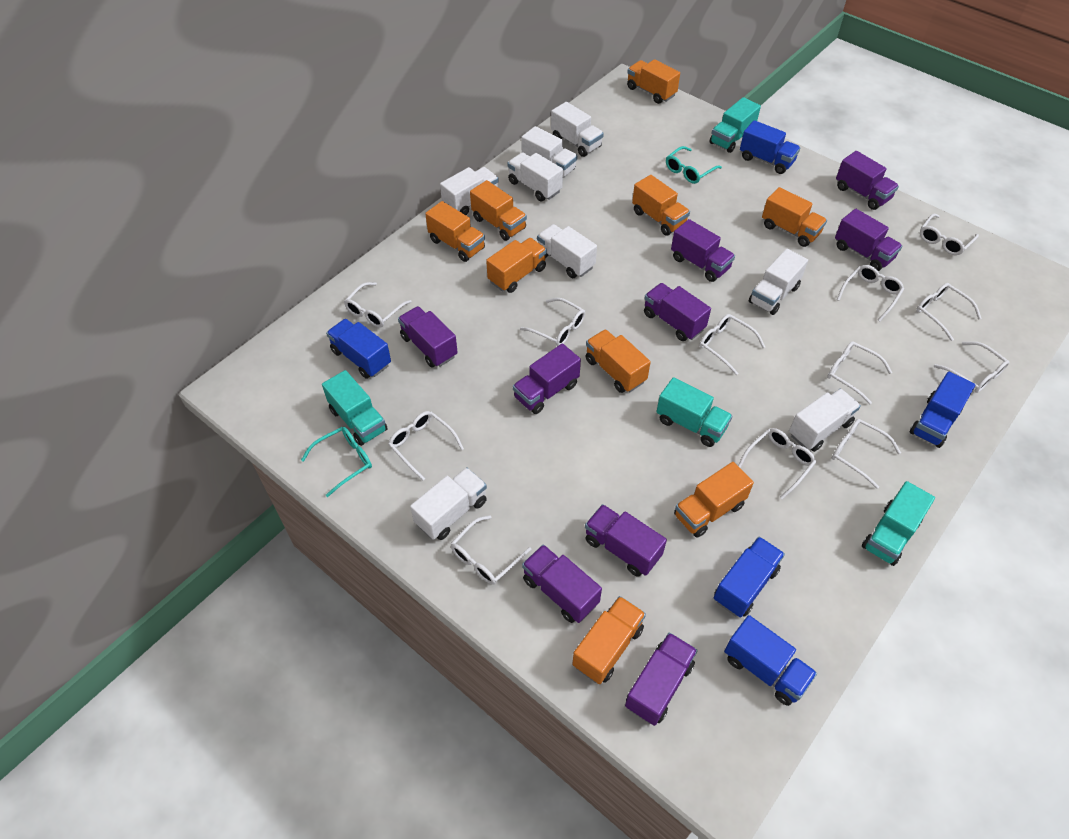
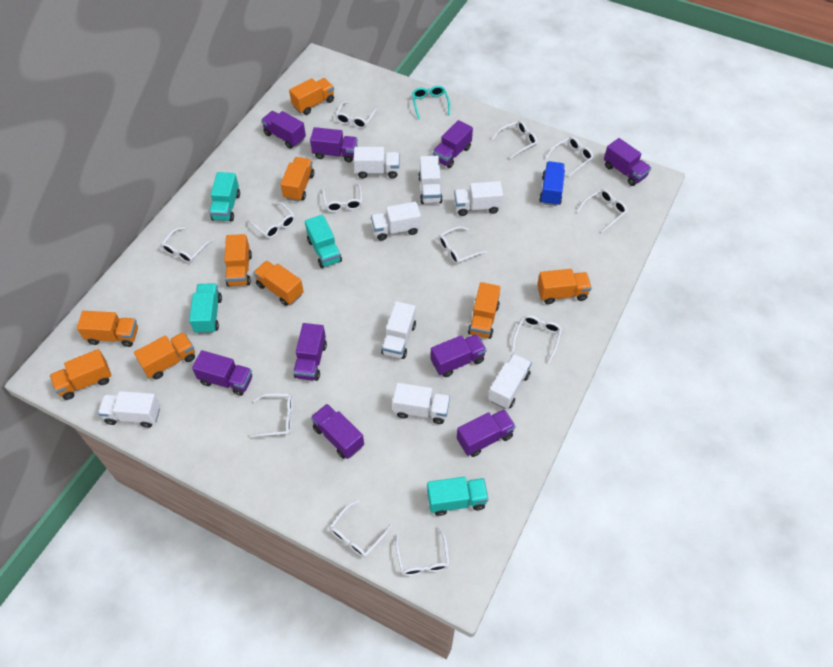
blue truck: 5 -> 1
turquoise glasses: 2 -> 1

